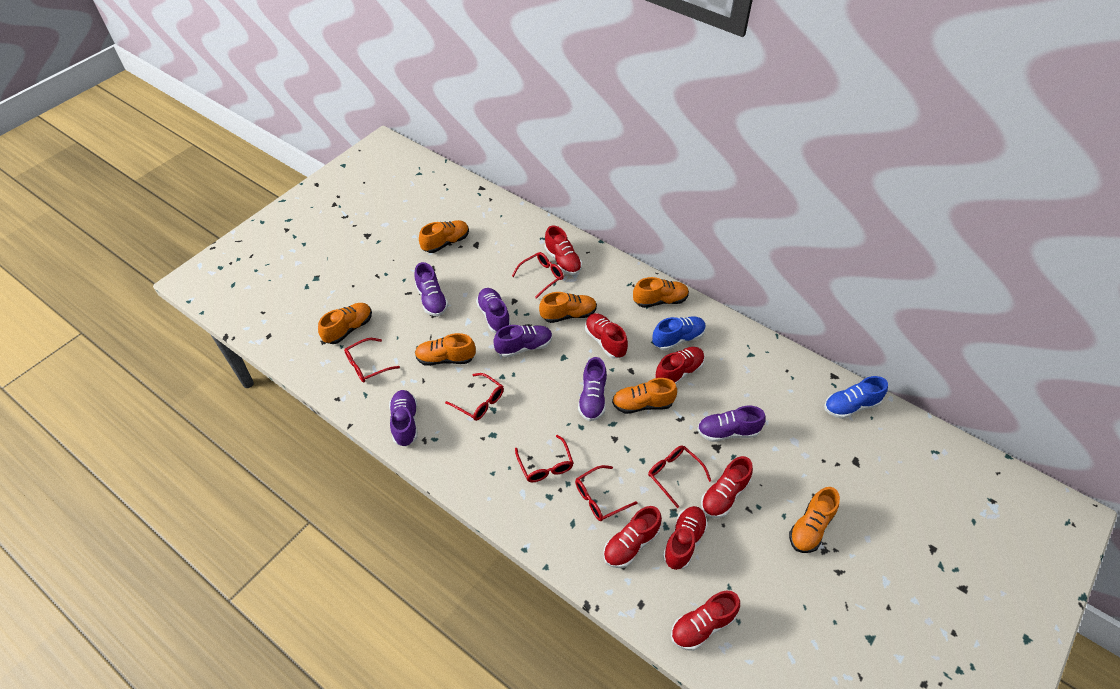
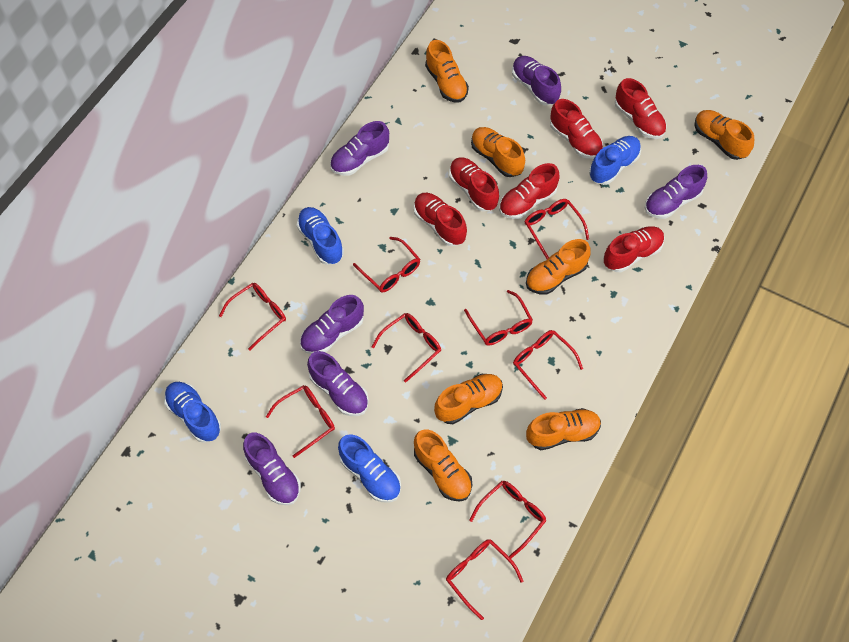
blue shoe: 2 -> 4
red glasses: 6 -> 9
red shoe: 7 -> 6

